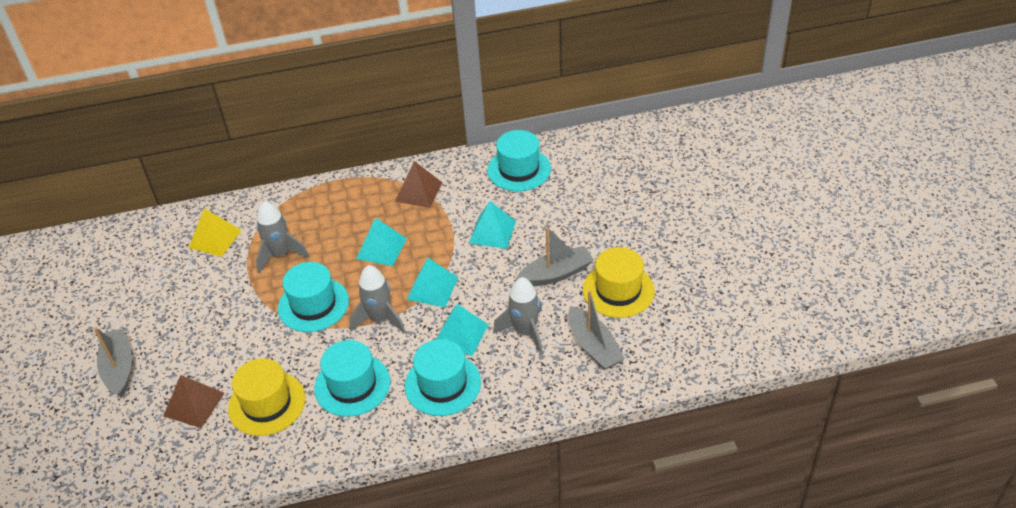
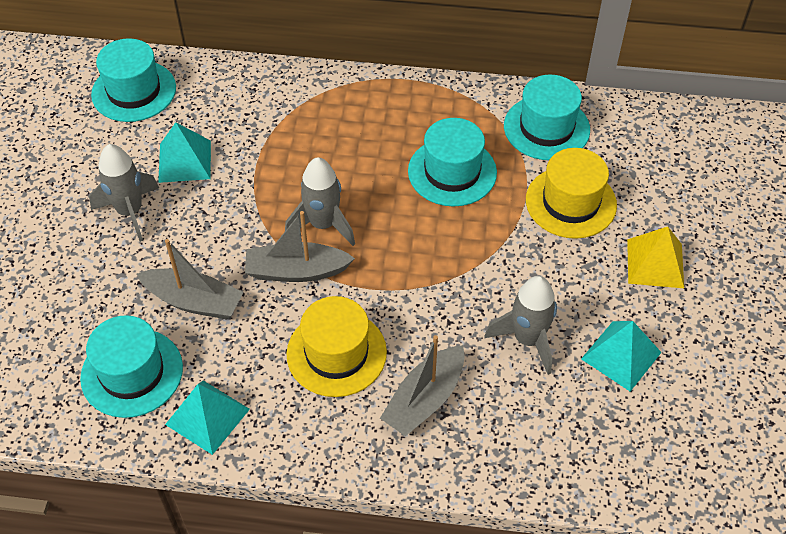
brown pyramid: 2 -> 0
turquoise pyramid: 4 -> 3

